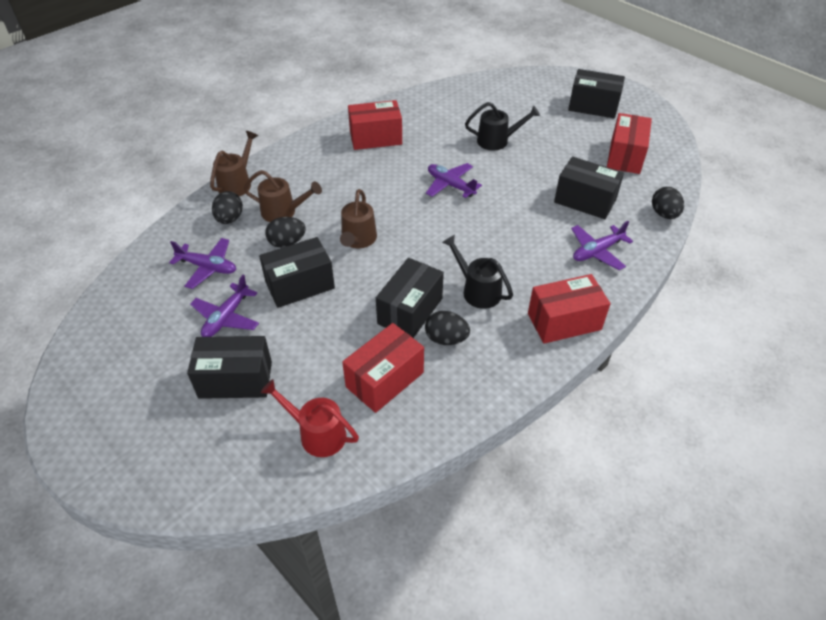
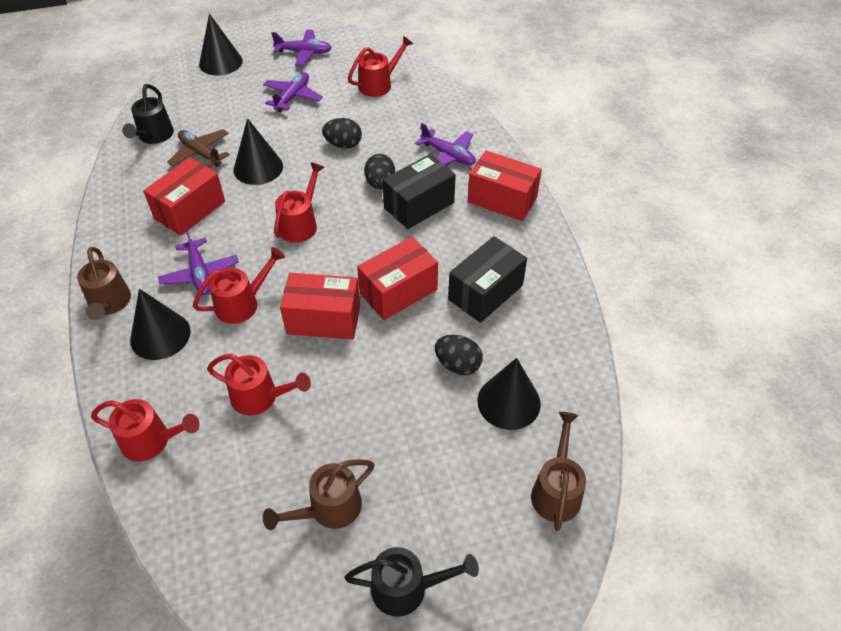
black box: 5 -> 2
black cone: 0 -> 4
black egg: 4 -> 3
brown plane: 0 -> 1
red watering can: 1 -> 5

